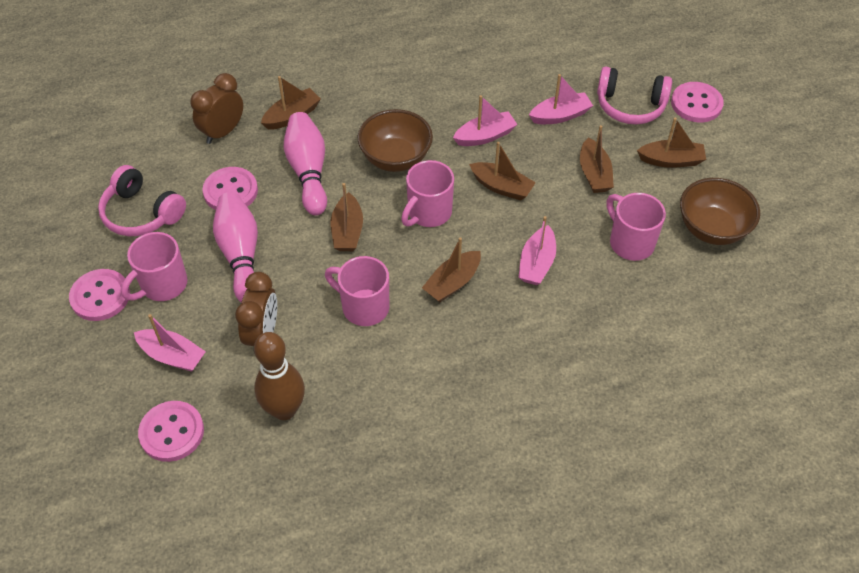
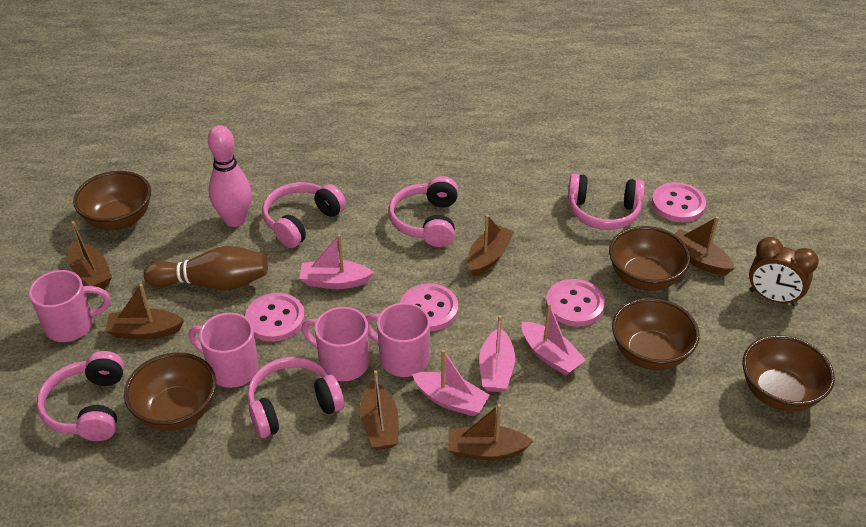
brown bowl: 2 -> 5
brown clock: 2 -> 1
pink bowling pin: 2 -> 1
pink headphones: 2 -> 5

